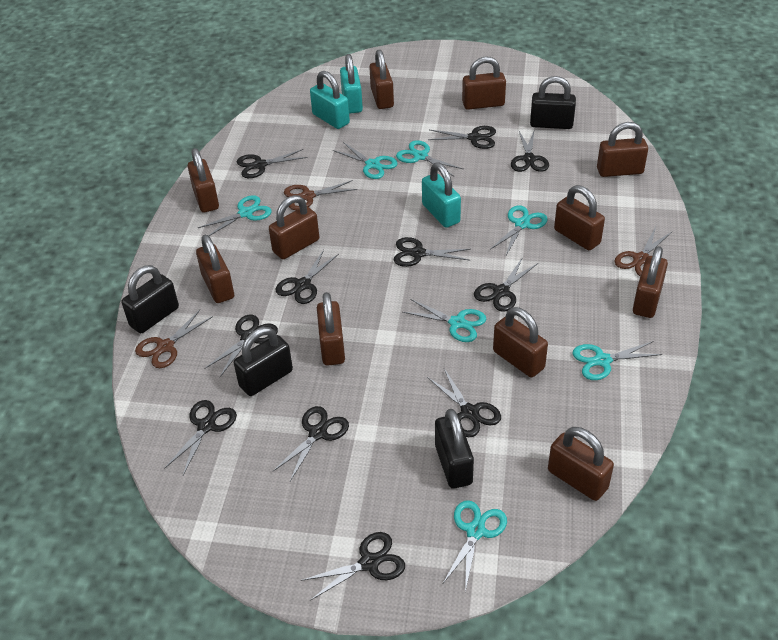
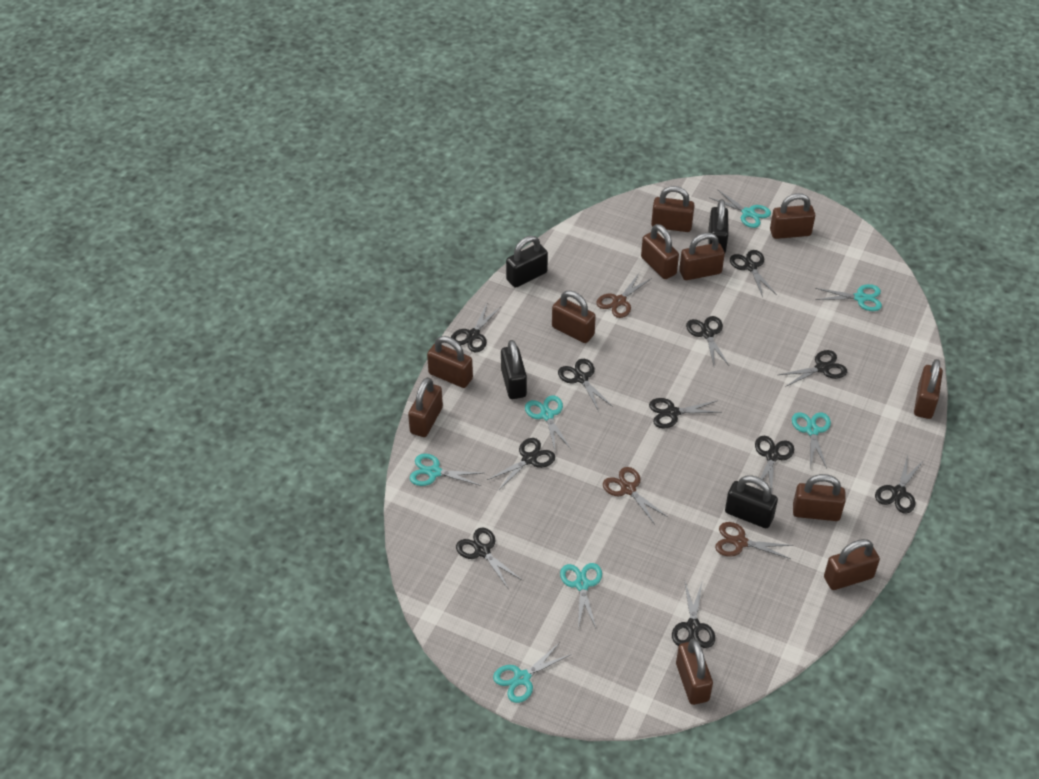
turquoise padlock: 3 -> 0

